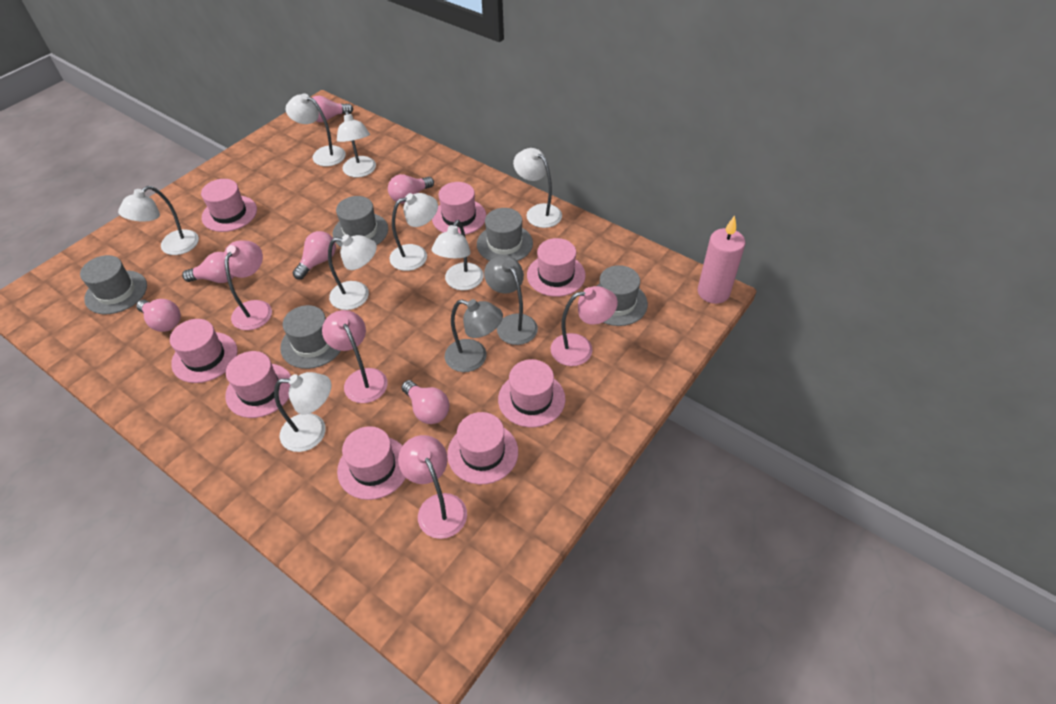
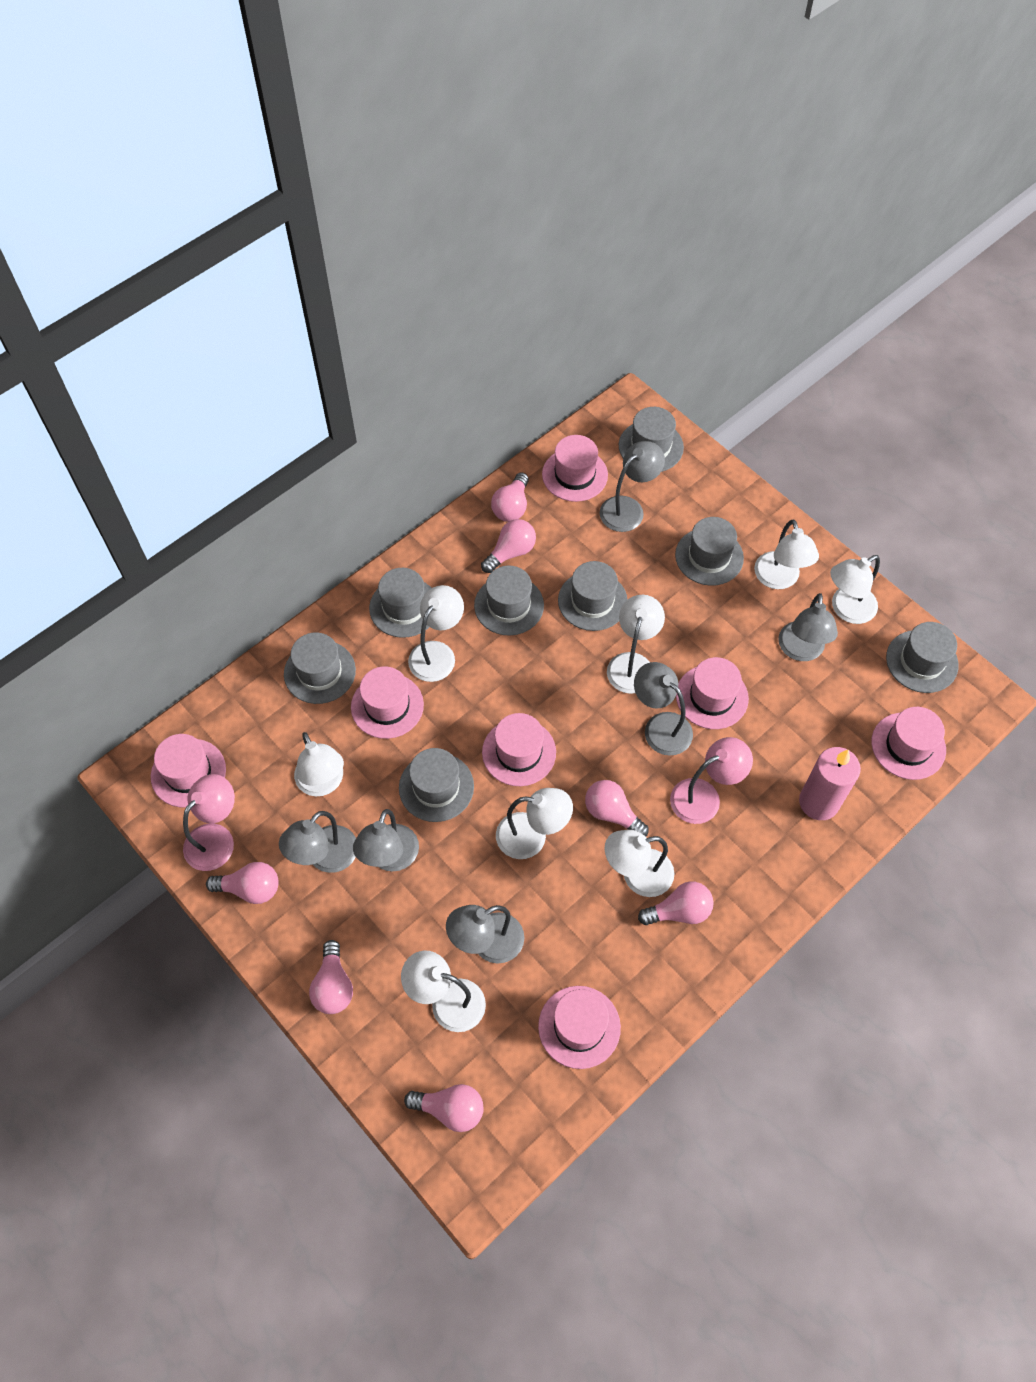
grey hat: 5 -> 8
grey lamp: 2 -> 6
pink hat: 8 -> 7
pink lamp: 4 -> 2
pink light bulb: 6 -> 7

